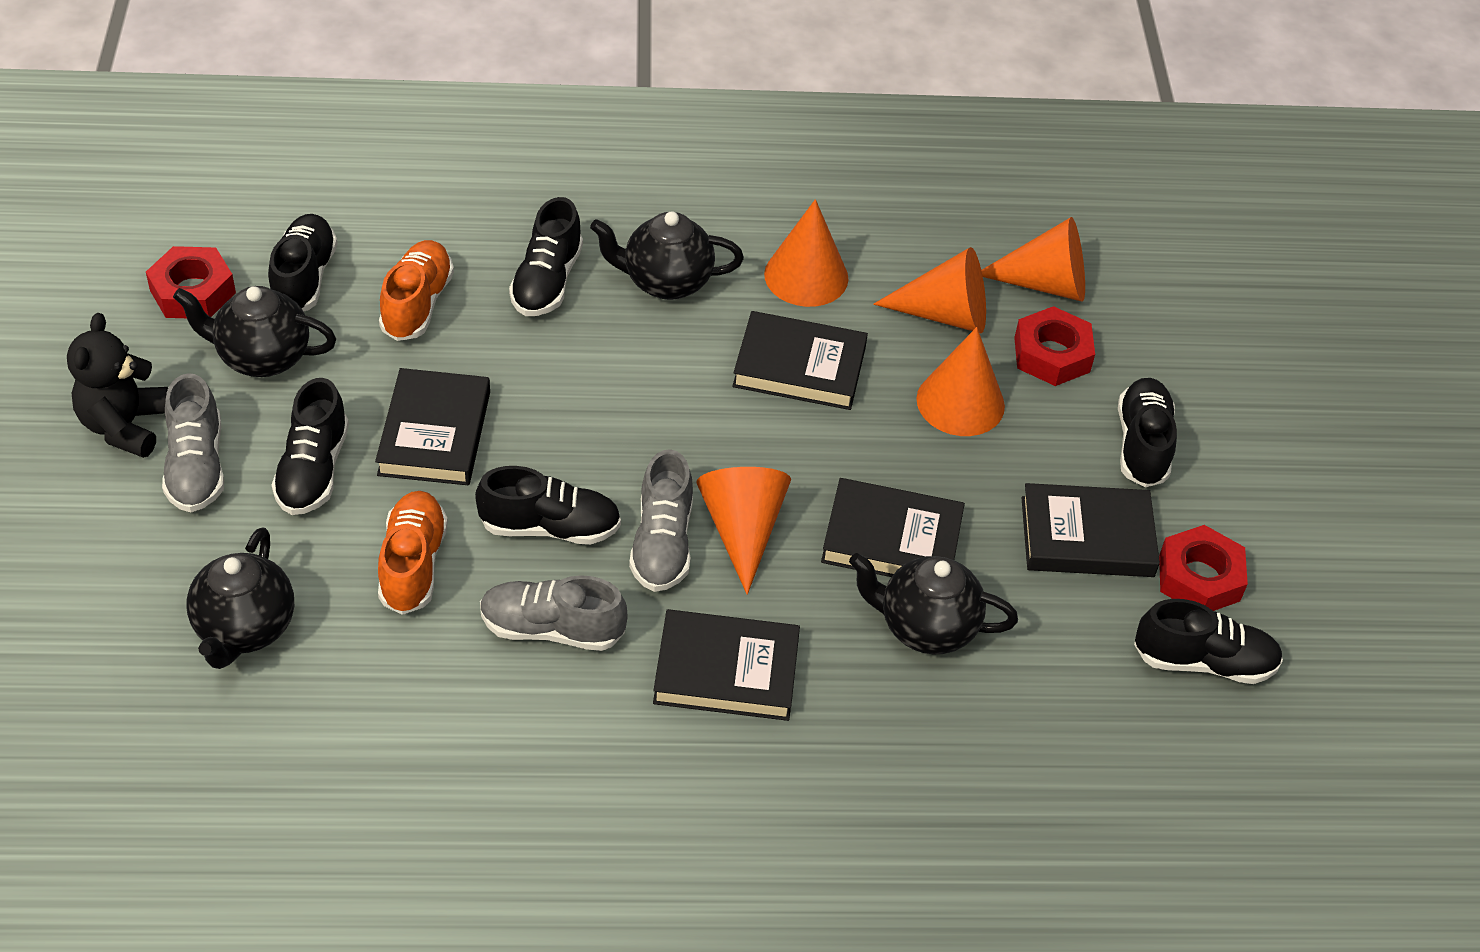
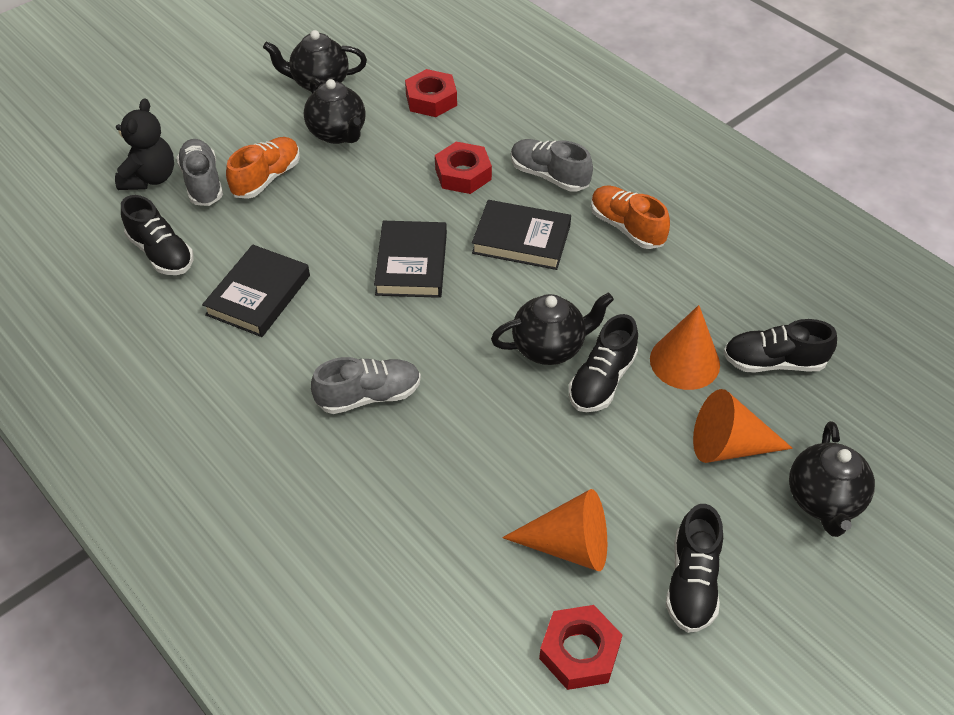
black book: 5 -> 3
black shoe: 6 -> 4
orange cone: 5 -> 3

